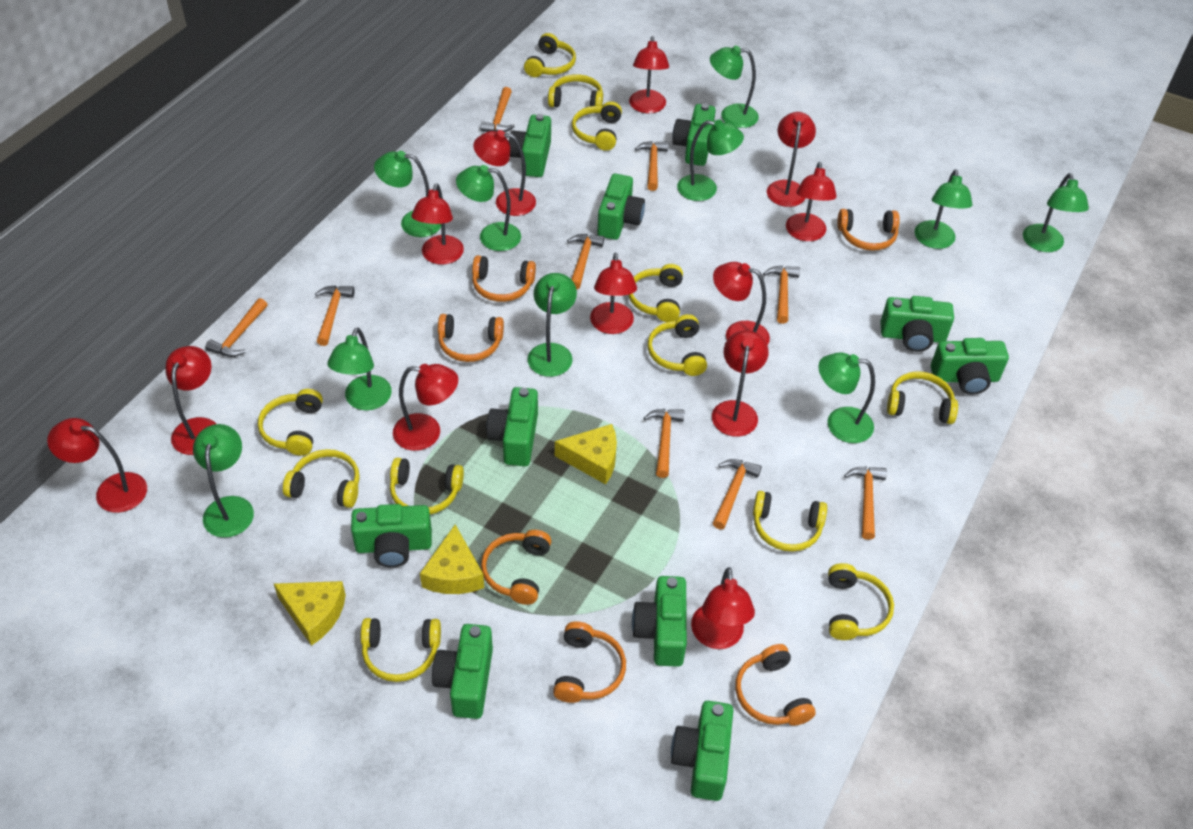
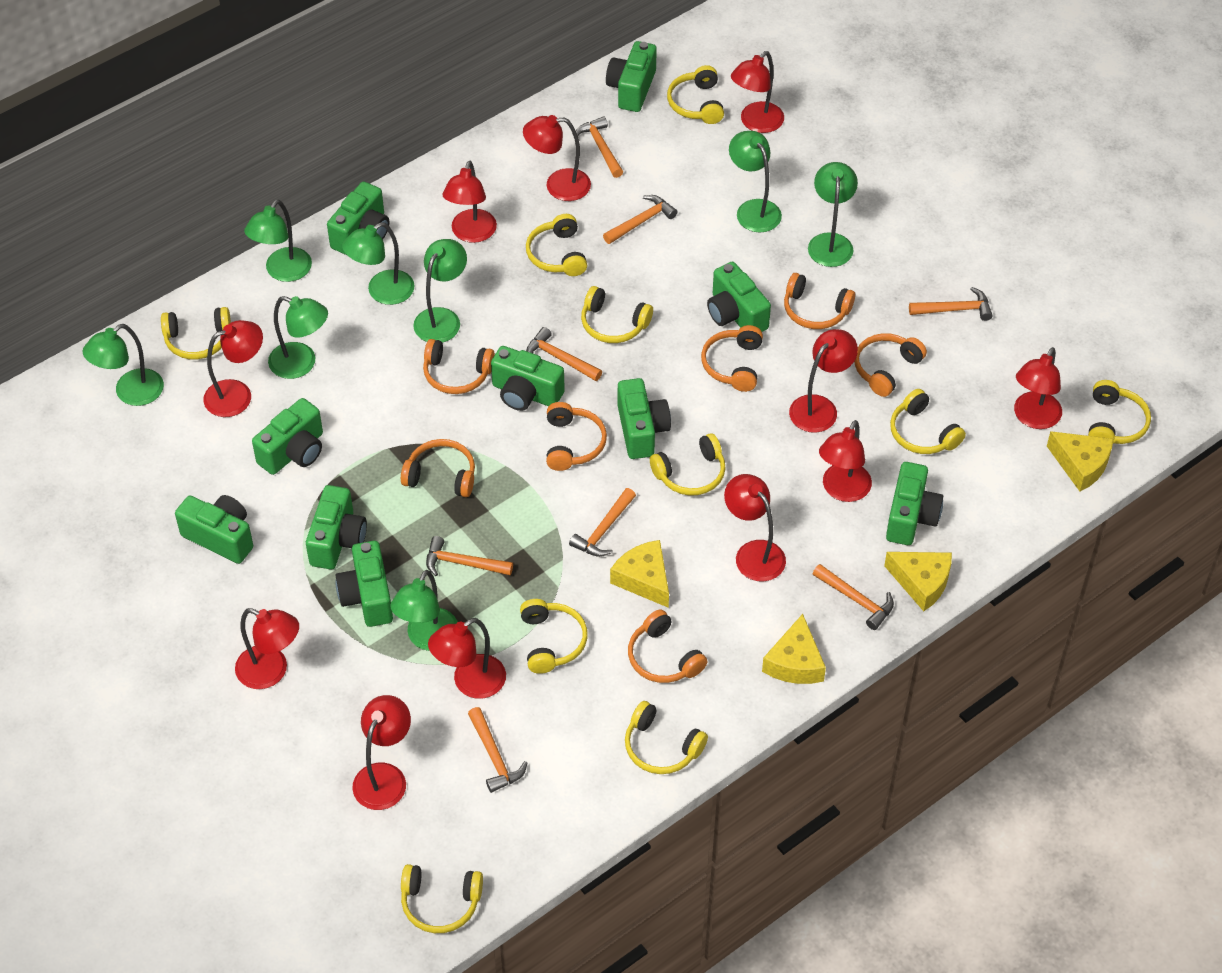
green lamp: 10 -> 8
orange hammer: 9 -> 8
orange headphones: 6 -> 7
red lamp: 12 -> 11
yellow cheese: 3 -> 4
yellow headphones: 12 -> 10

